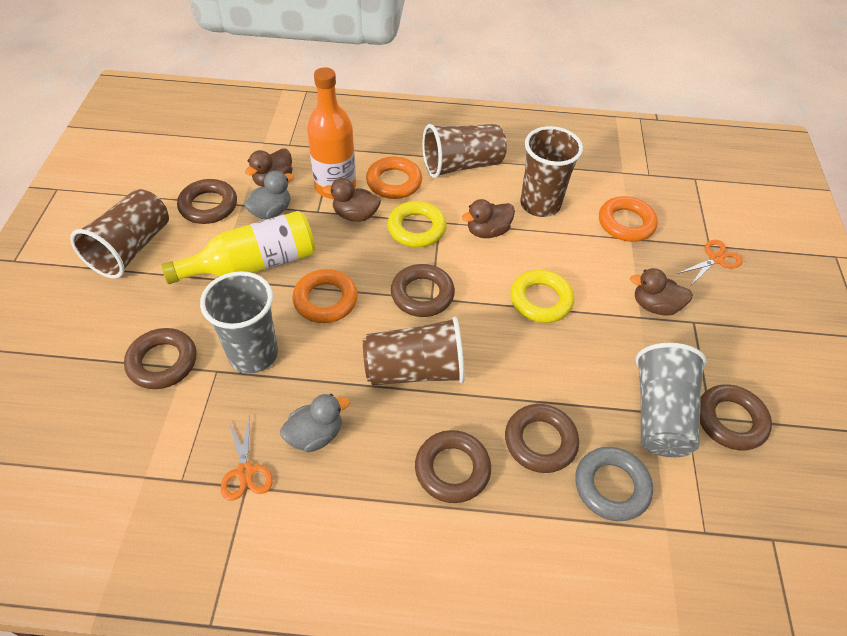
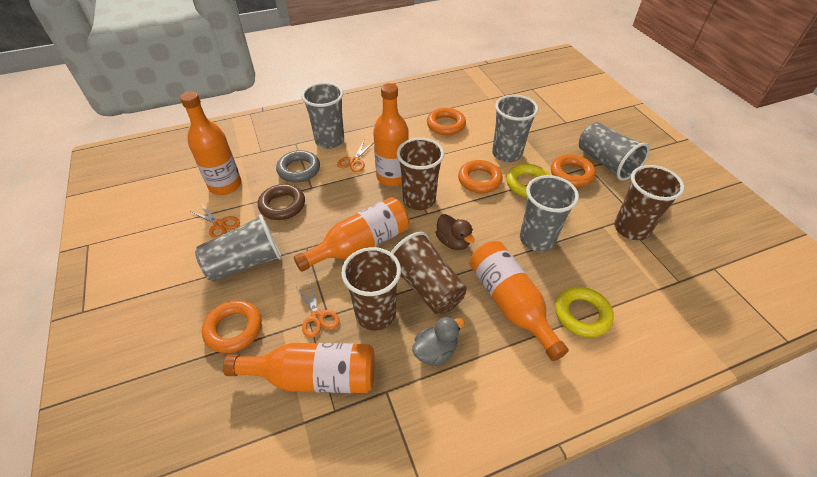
brown duck: 4 -> 1
brown ring: 6 -> 1
grey cup: 2 -> 5
grey duck: 2 -> 1
orange bottle: 1 -> 5
orange ring: 3 -> 4
orange scissors: 2 -> 3
yellow bottle: 1 -> 0

